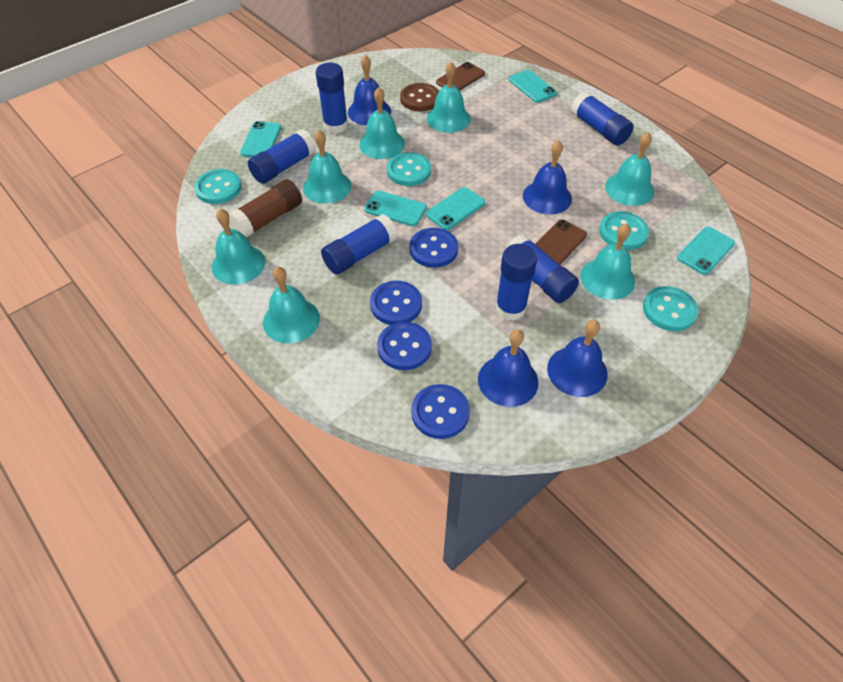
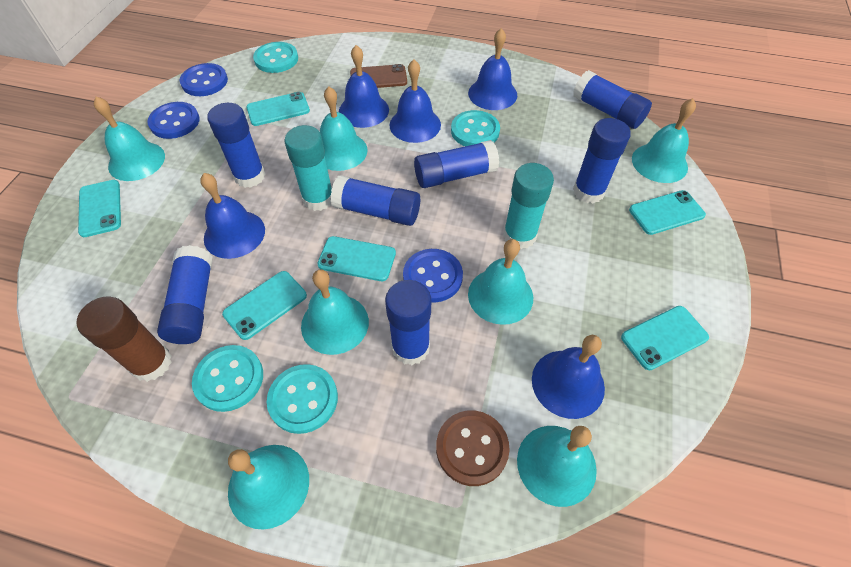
blue bell: 4 -> 5
blue button: 4 -> 3
blue glue stick: 6 -> 7
brown phone: 2 -> 1
turquoise glue stick: 0 -> 2
turquoise phone: 5 -> 6

